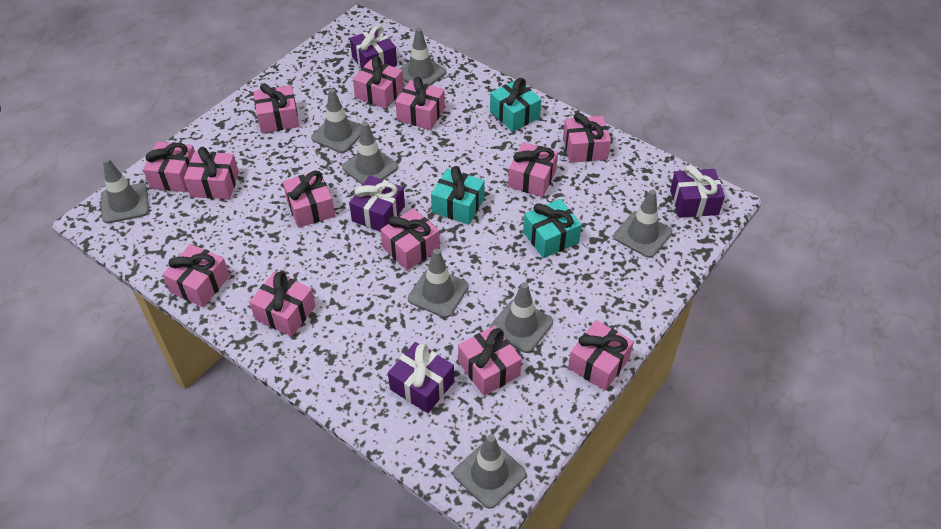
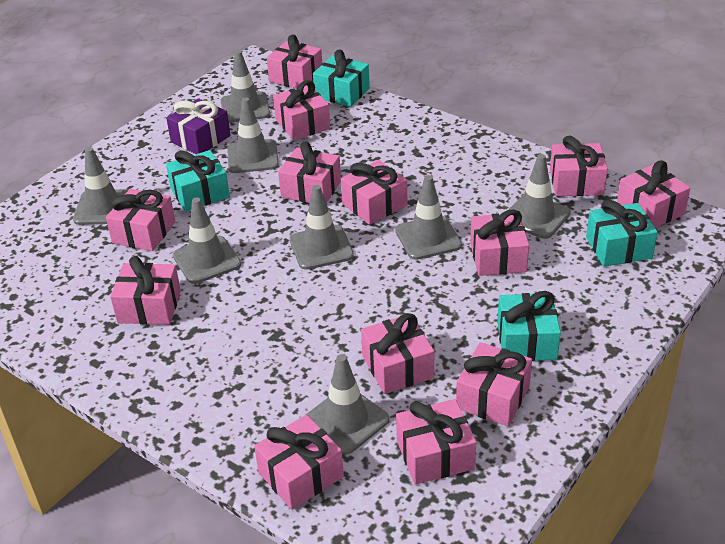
purple gift: 4 -> 1
turquoise gift: 3 -> 4

